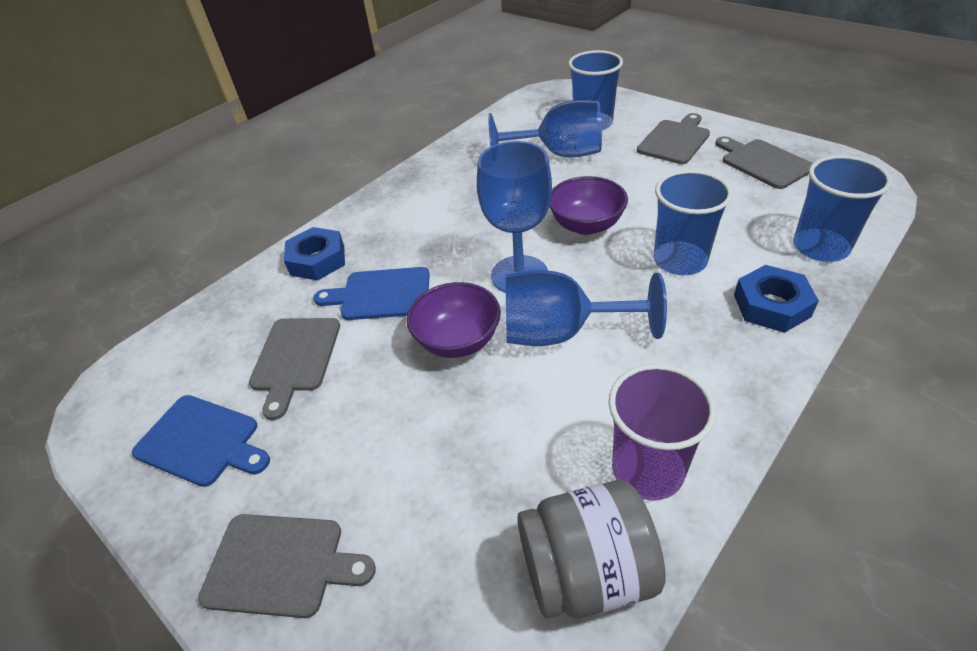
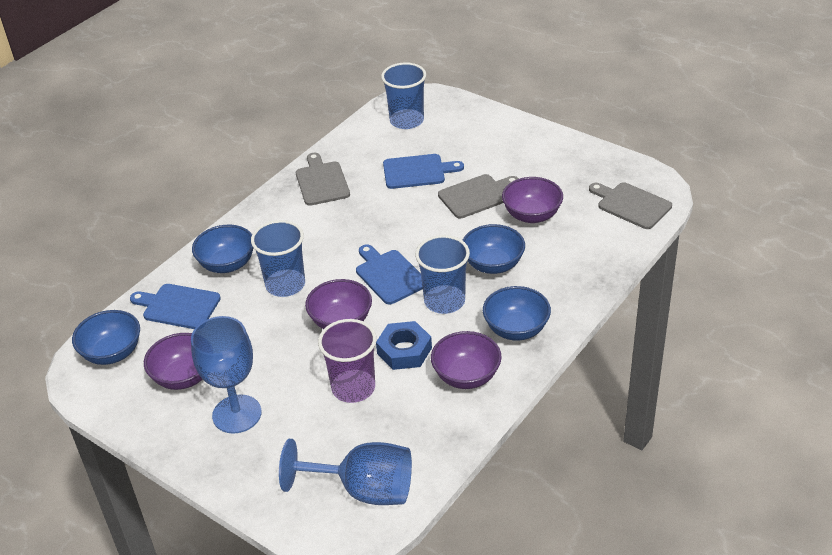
blue bowl: 0 -> 4
blue cutting board: 2 -> 3
blue goblet: 3 -> 2
blue nut: 2 -> 1
grey cutting board: 4 -> 3
grey jar: 1 -> 0
purple bowl: 2 -> 4

